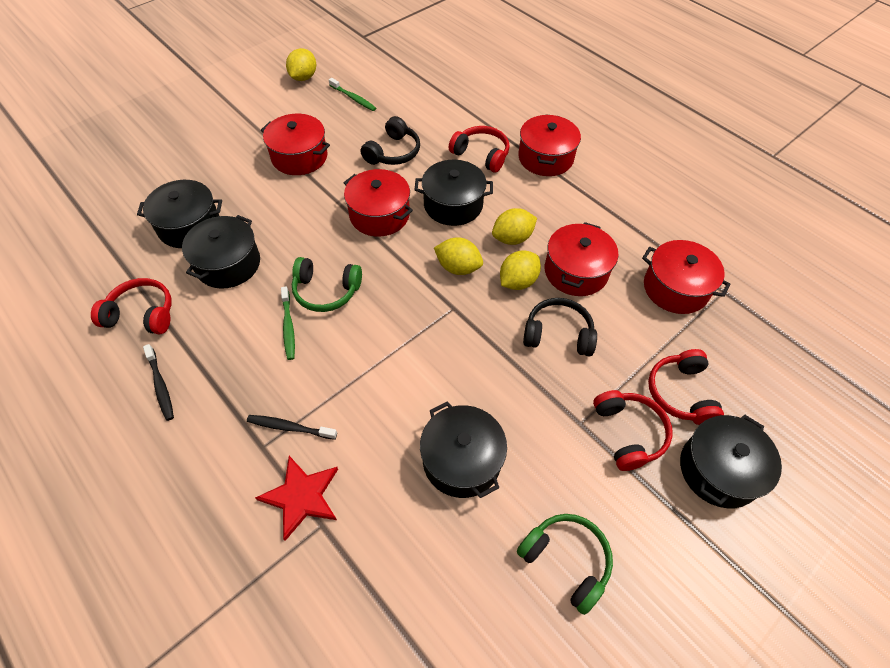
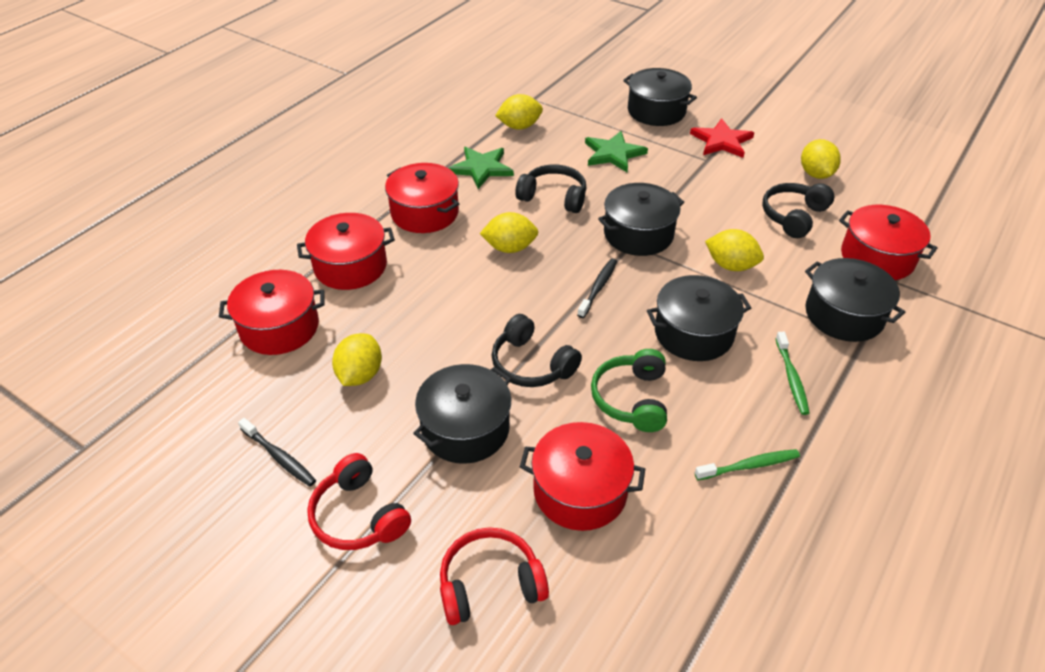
black headphones: 2 -> 3
green headphones: 2 -> 1
green star: 0 -> 2
red headphones: 4 -> 2
yellow lemon: 4 -> 5

